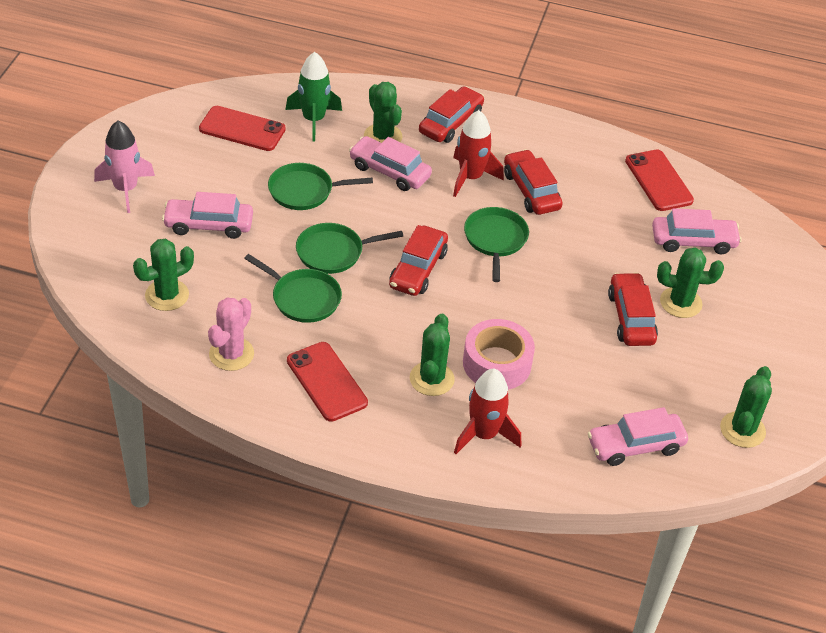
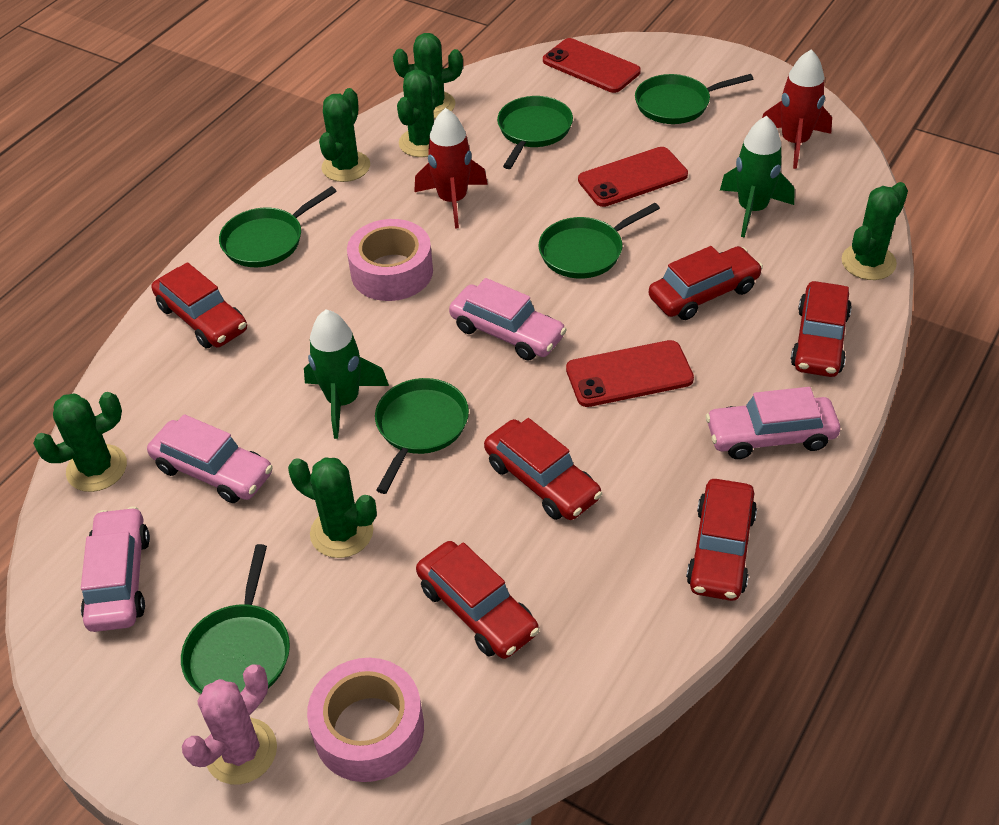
green cactus: 5 -> 6
green pan: 4 -> 6
green rocket: 1 -> 2
pink rocket: 1 -> 0
pink tape: 1 -> 2
red car: 4 -> 6

